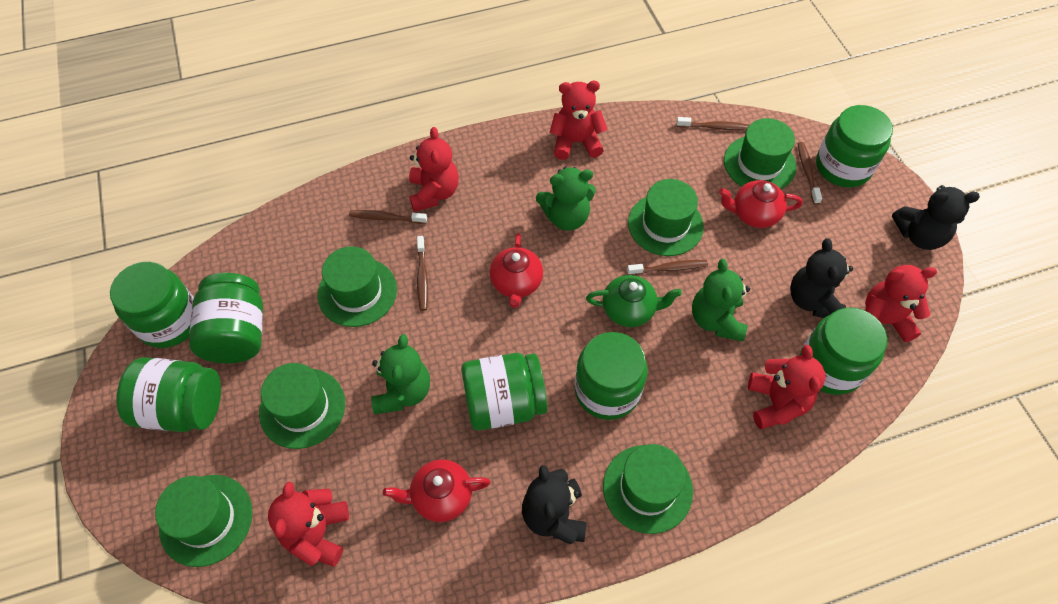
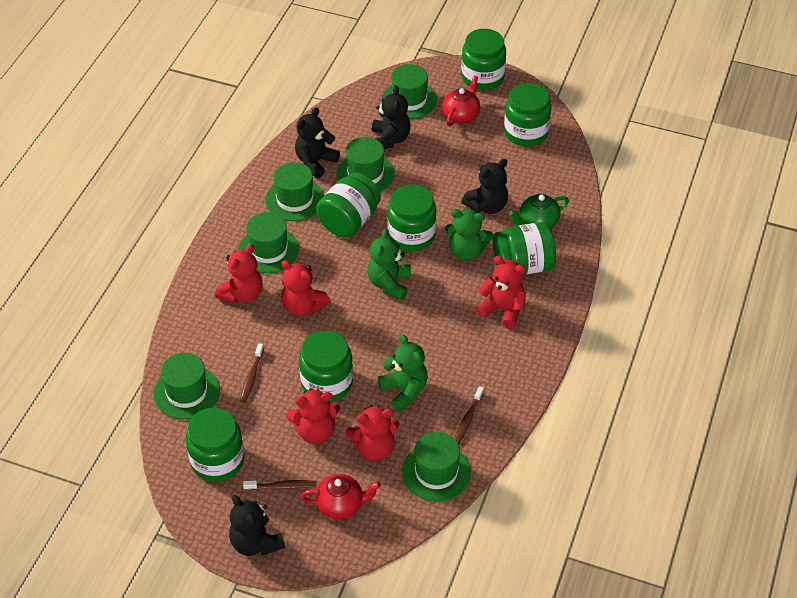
black teddy bear: 3 -> 4
brown toothbrush: 5 -> 3
red teapot: 3 -> 2

